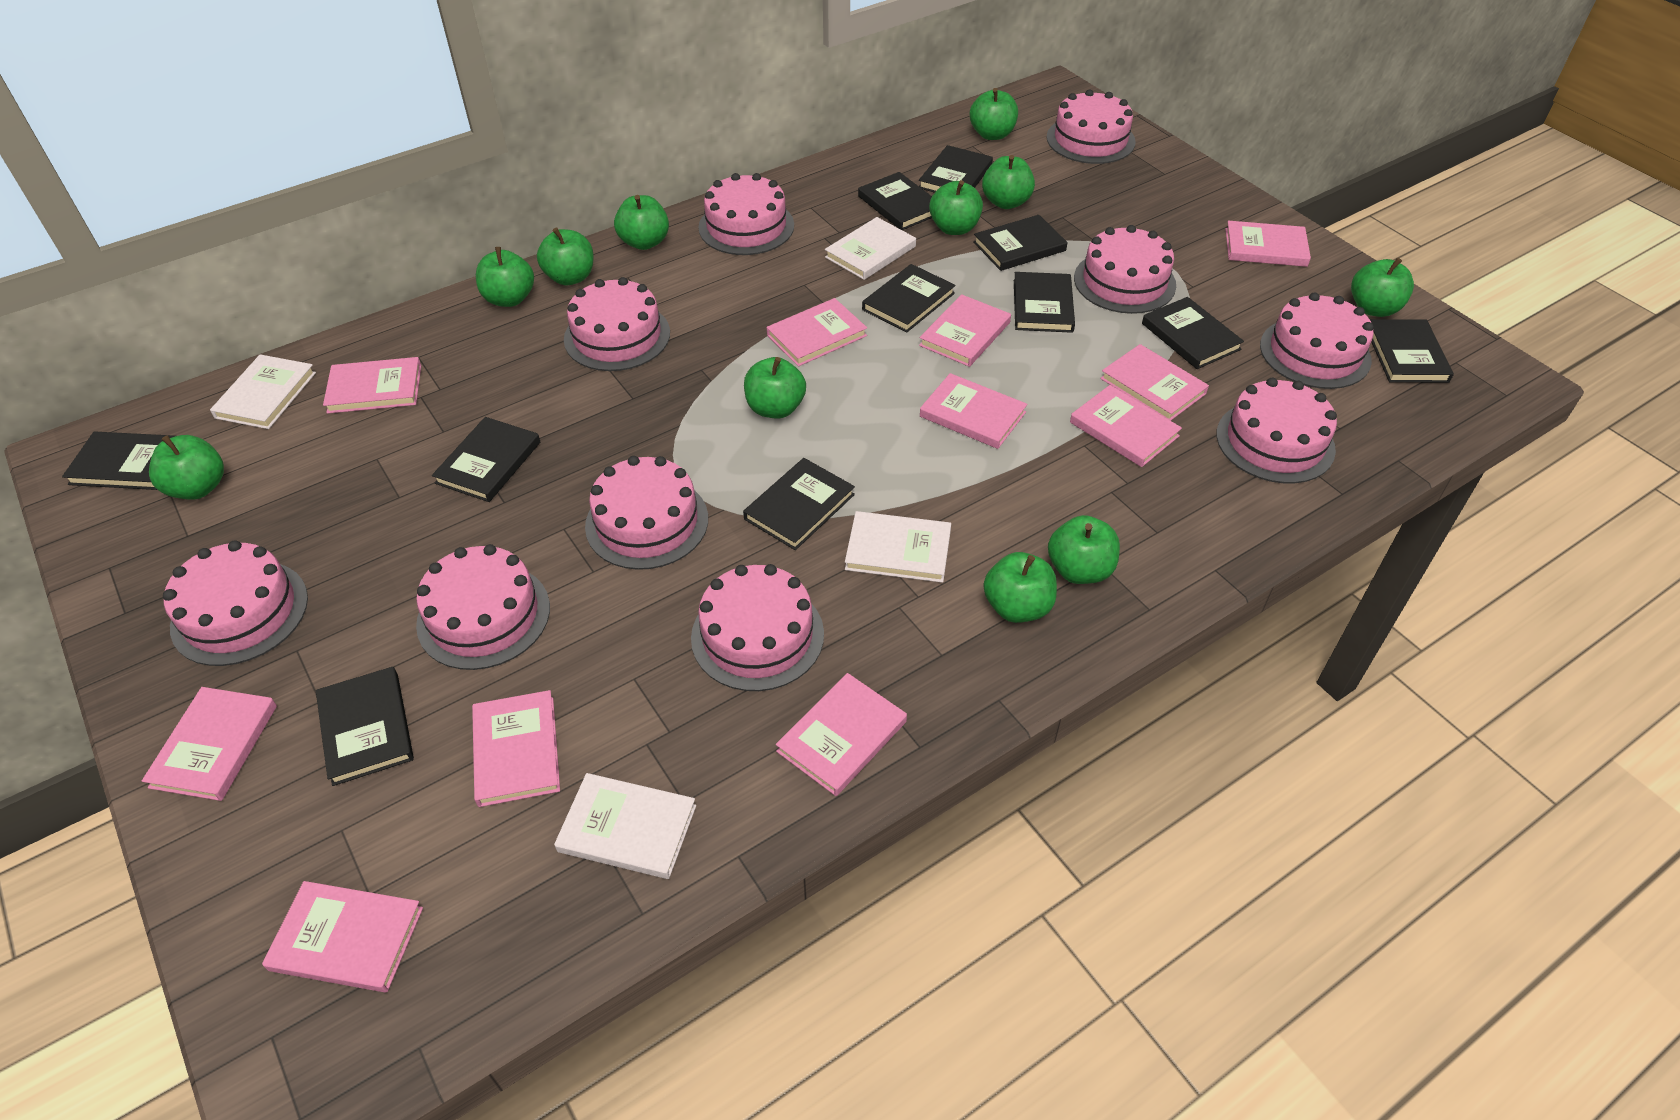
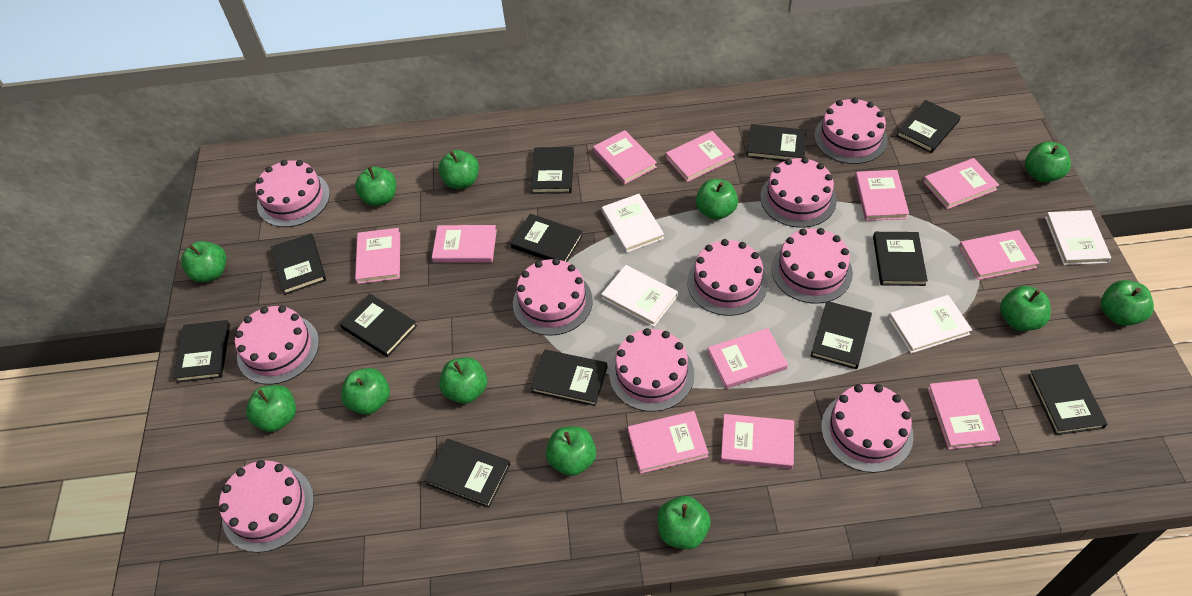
black book: 11 -> 12
green apple: 11 -> 12

